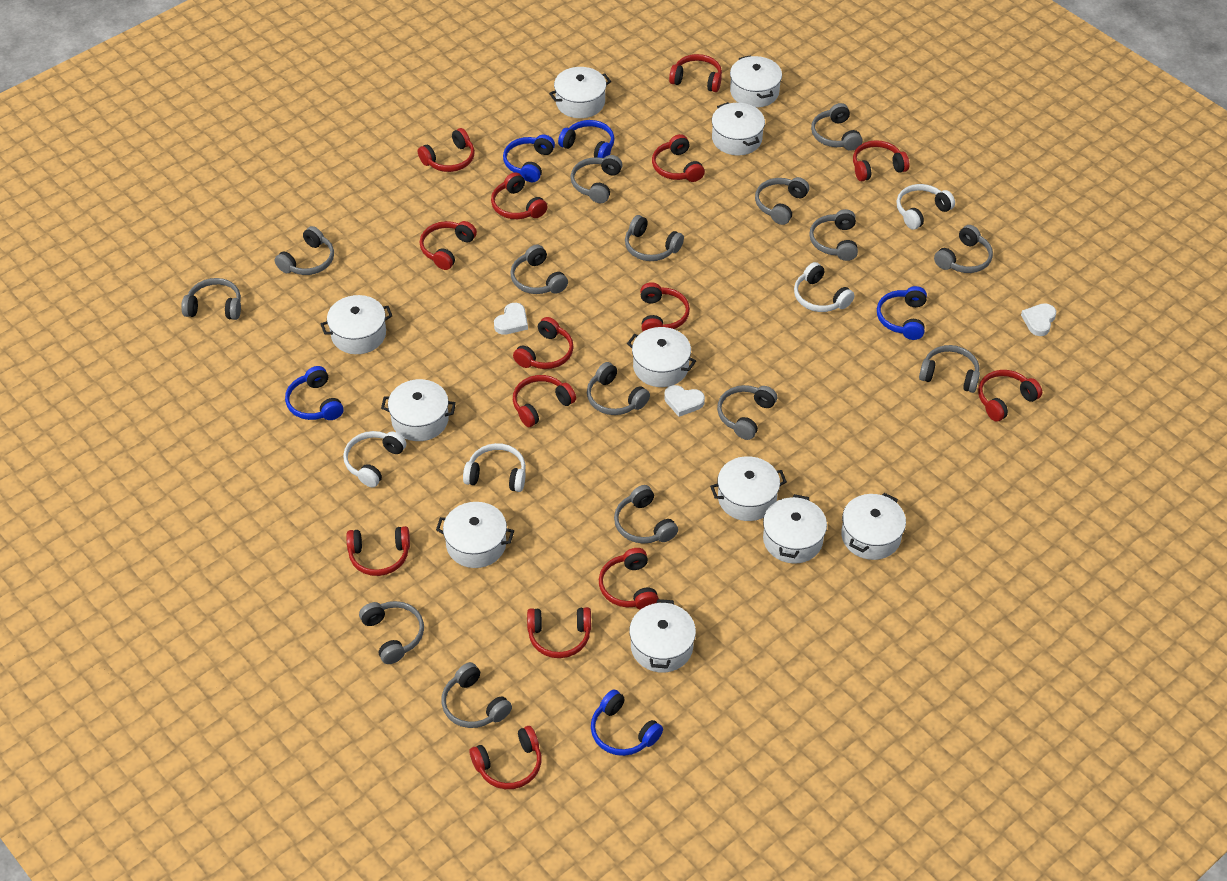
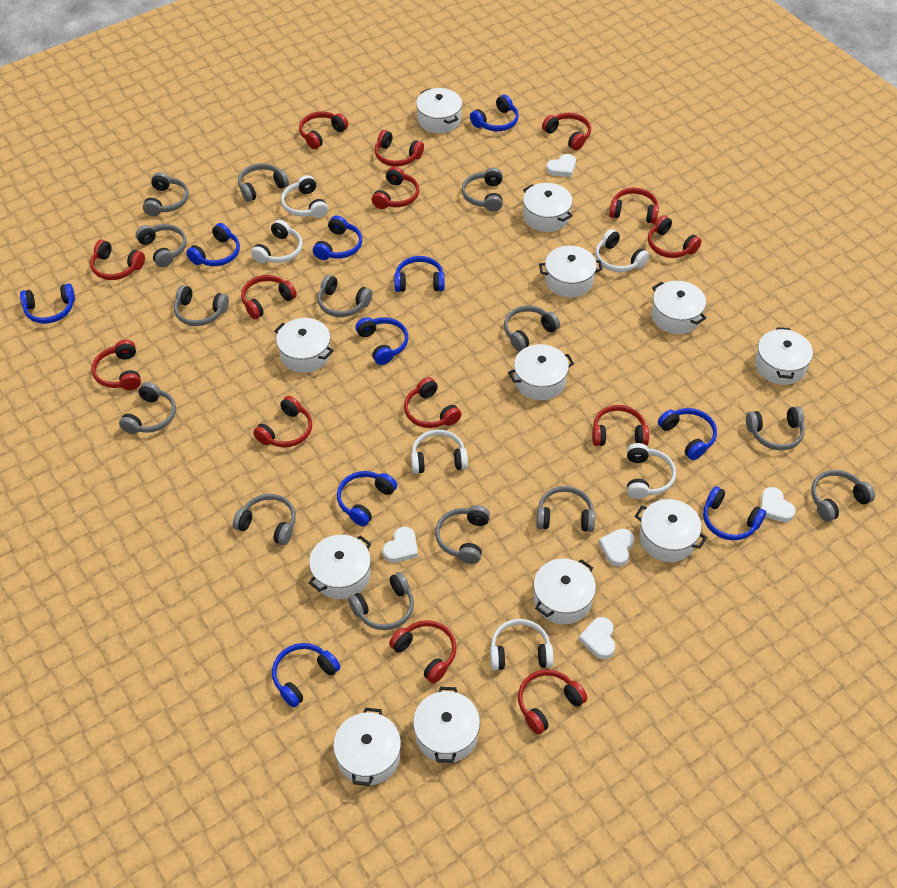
blue headphones: 5 -> 10
grey headphones: 15 -> 14
white headphones: 4 -> 6
white heart: 3 -> 5
white pot: 11 -> 12

